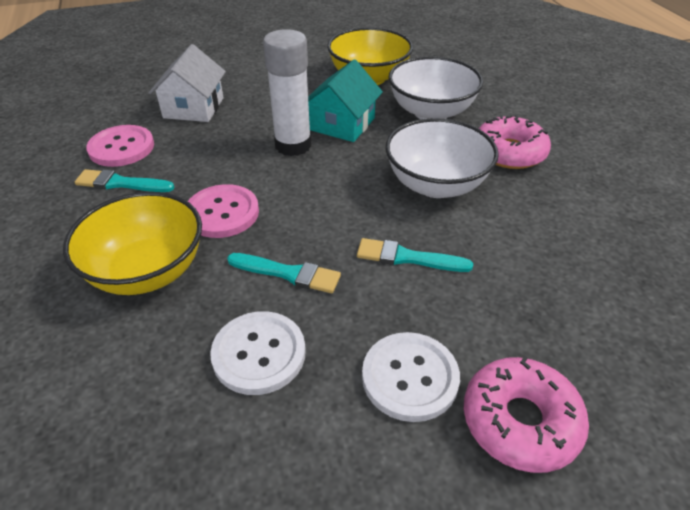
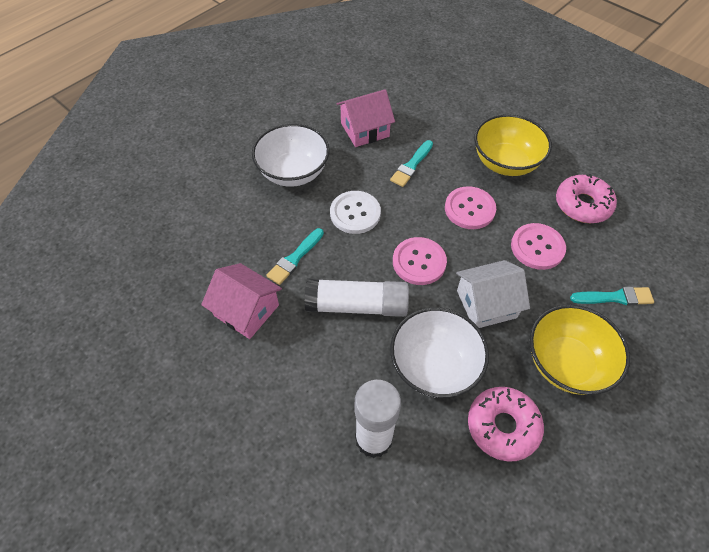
pink button: 2 -> 3
pink house: 0 -> 2
turquoise house: 1 -> 0
white button: 2 -> 1
white glue stick: 1 -> 2

